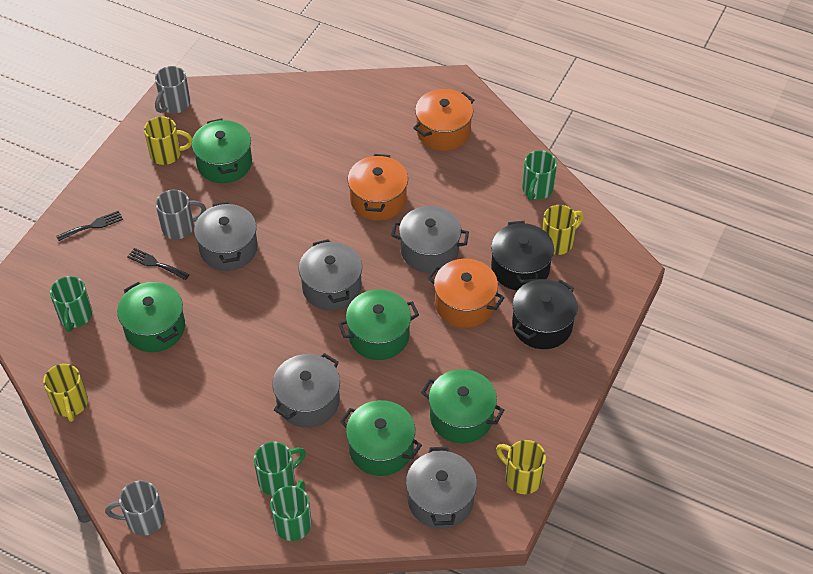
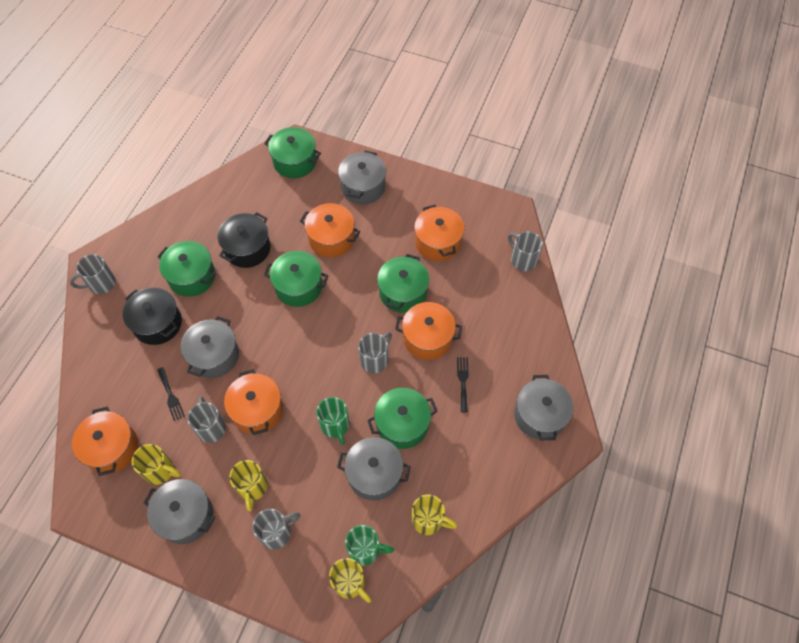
green mug: 4 -> 2
grey mug: 3 -> 5
orange pot: 3 -> 5

